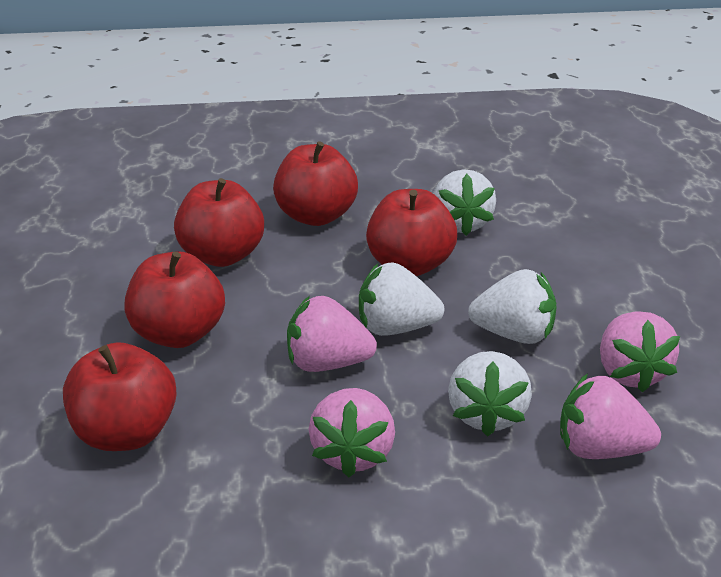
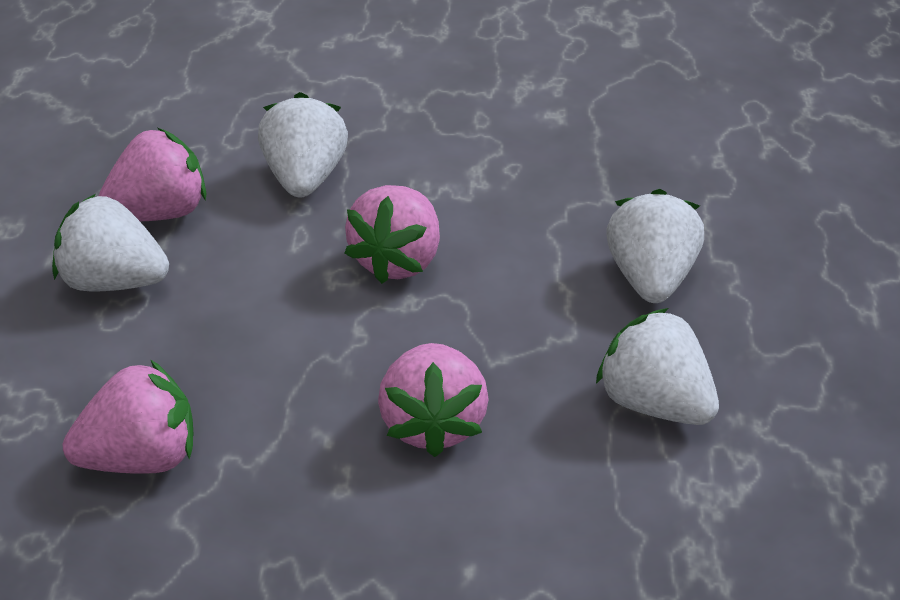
red apple: 5 -> 0

